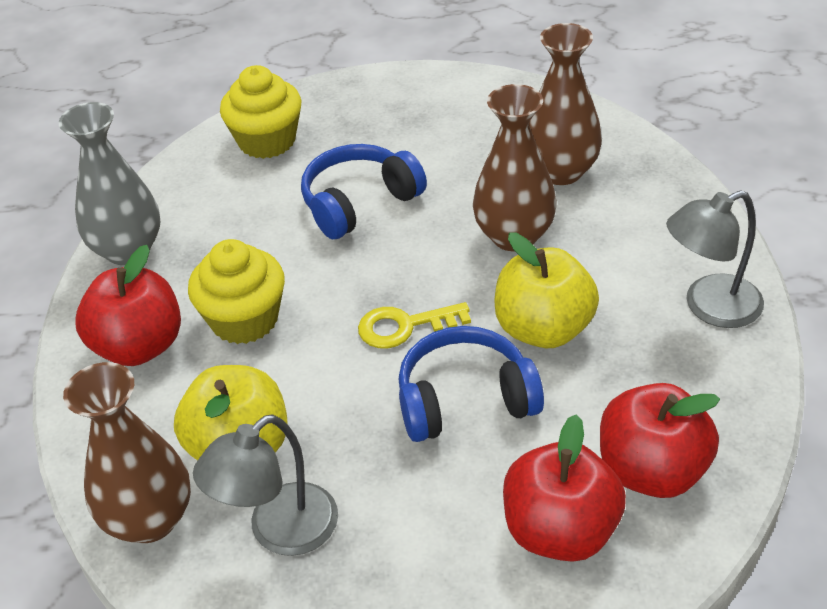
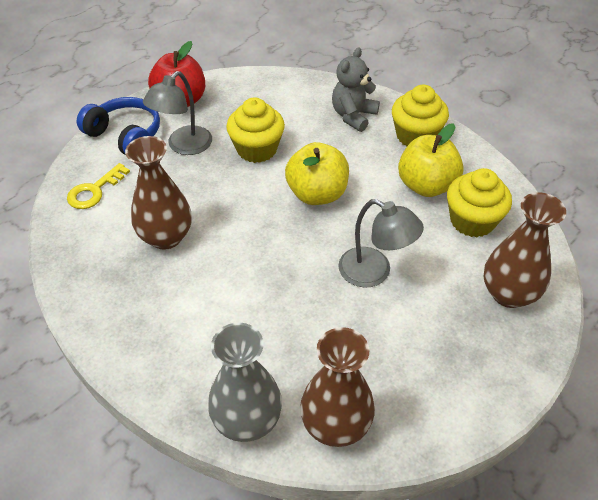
blue headphones: 2 -> 1
grey teddy bear: 0 -> 1
red apple: 3 -> 1
yellow cupcake: 2 -> 3

